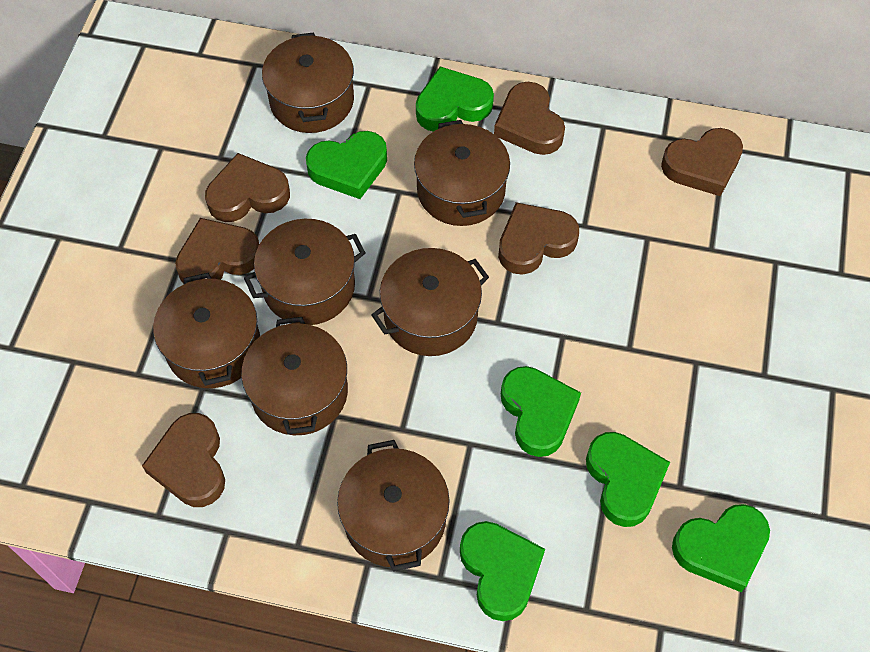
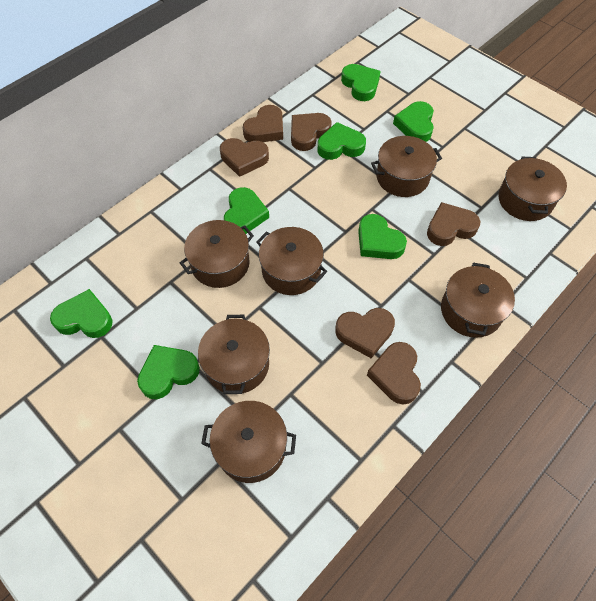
green heart: 6 -> 7

